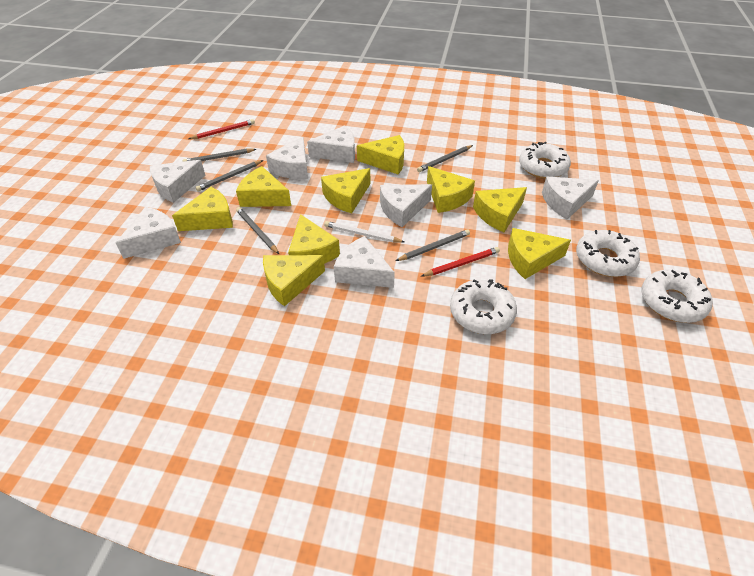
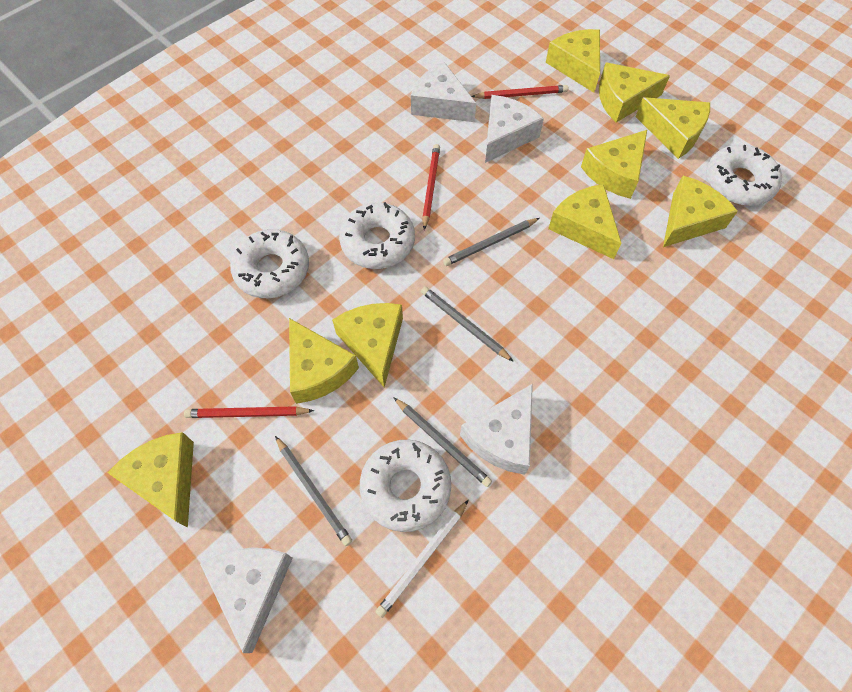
grey pencil: 5 -> 4
red pencil: 2 -> 3
white cheese: 7 -> 4

